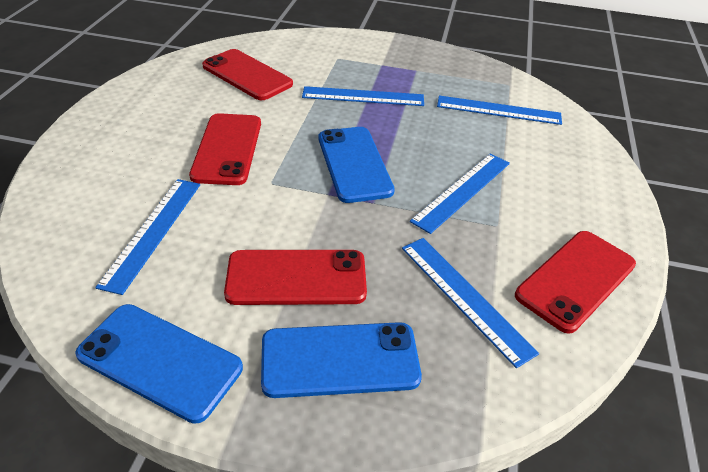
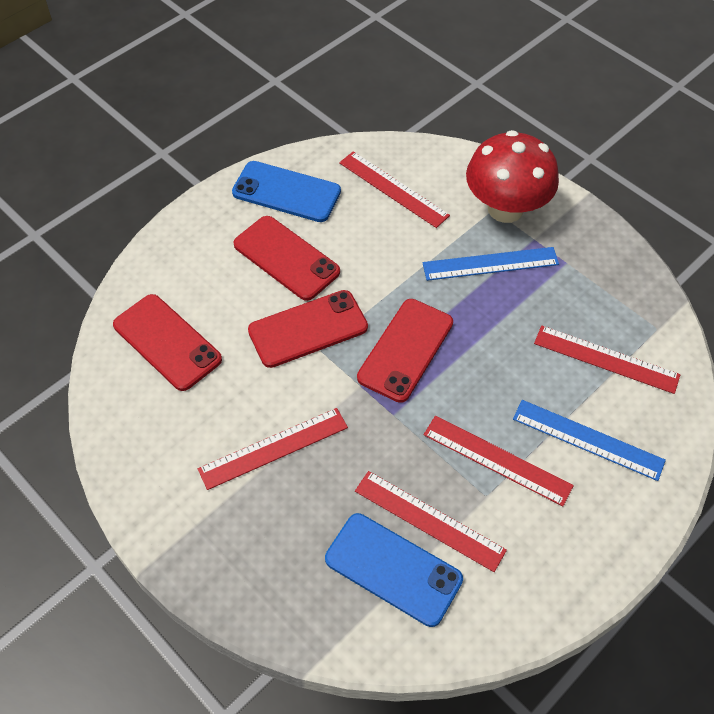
blue phone: 3 -> 2
blue ruler: 5 -> 2
red mushroom: 0 -> 1
red ruler: 0 -> 5

